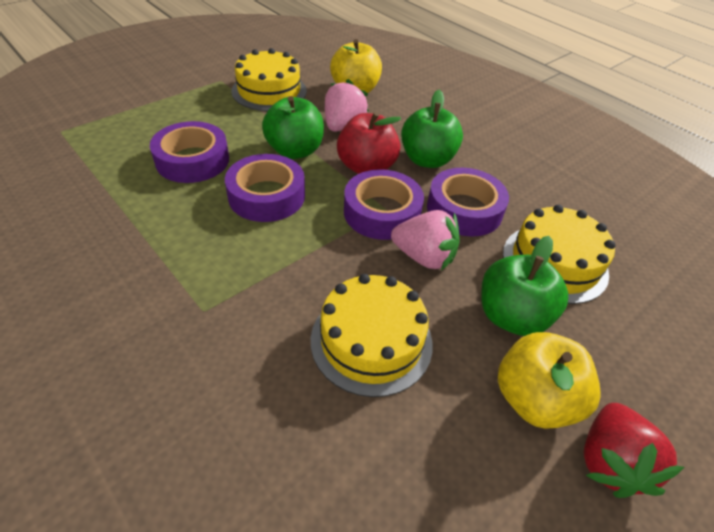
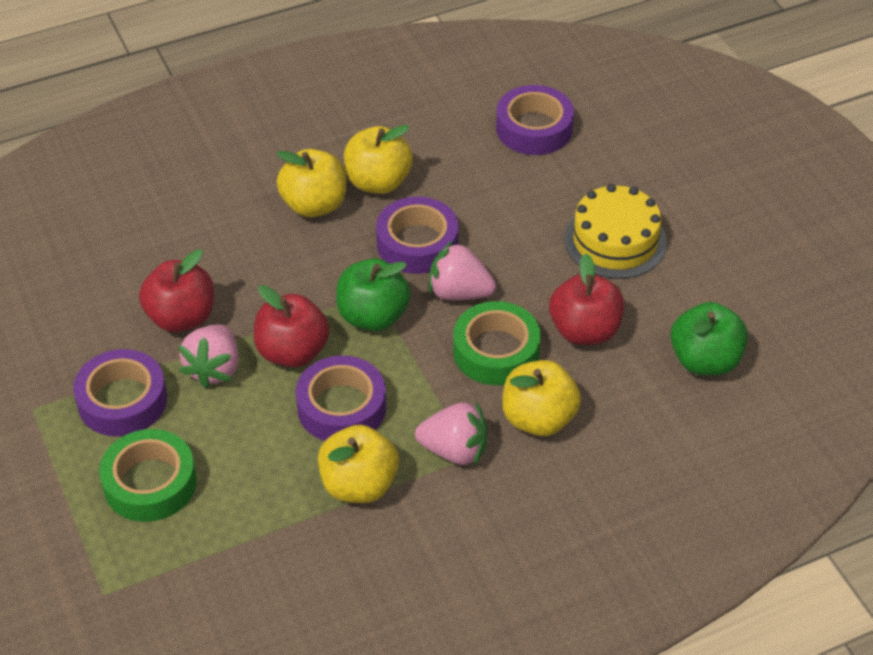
green apple: 3 -> 2
green tape: 0 -> 2
pink strawberry: 2 -> 3
red apple: 1 -> 3
red strawberry: 1 -> 0
yellow apple: 2 -> 4
yellow cake: 3 -> 1

